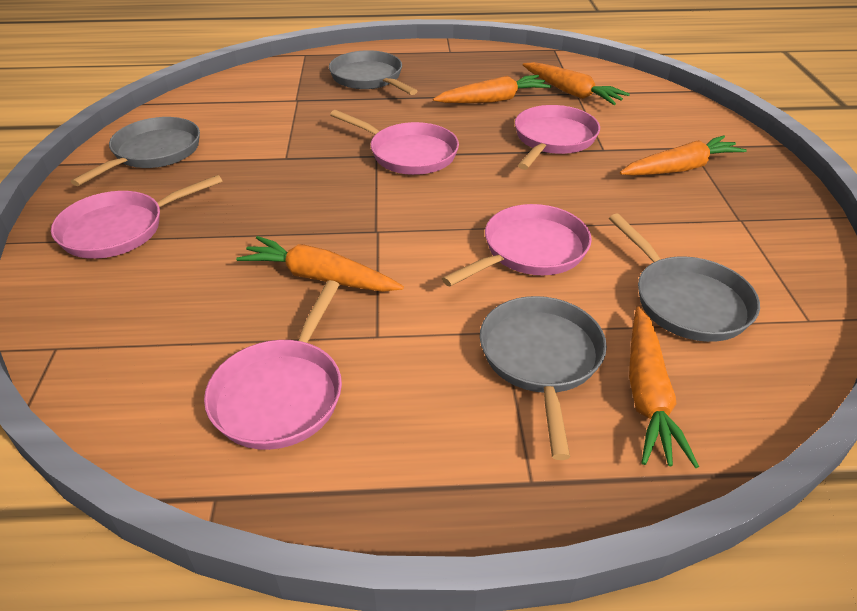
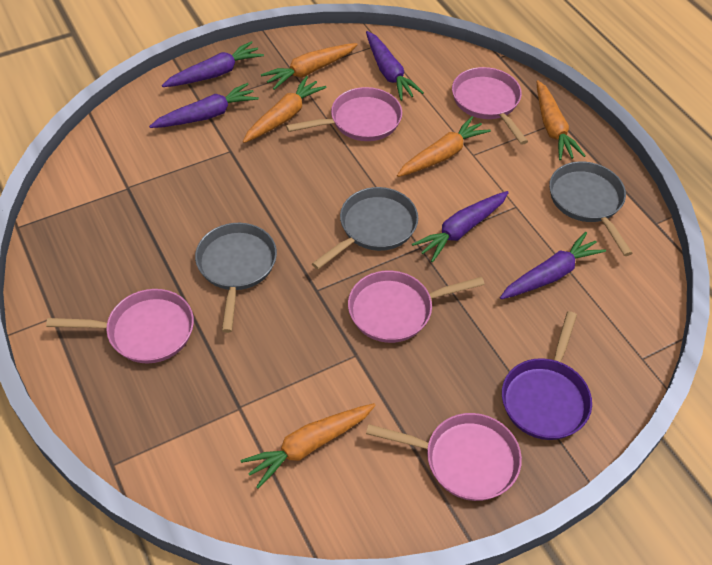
grey pan: 4 -> 3
purple carrot: 0 -> 5
purple pan: 0 -> 1

